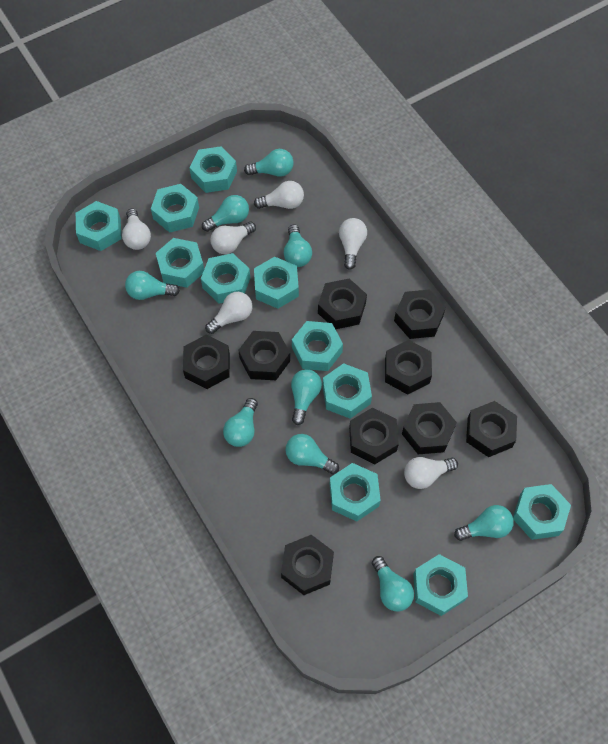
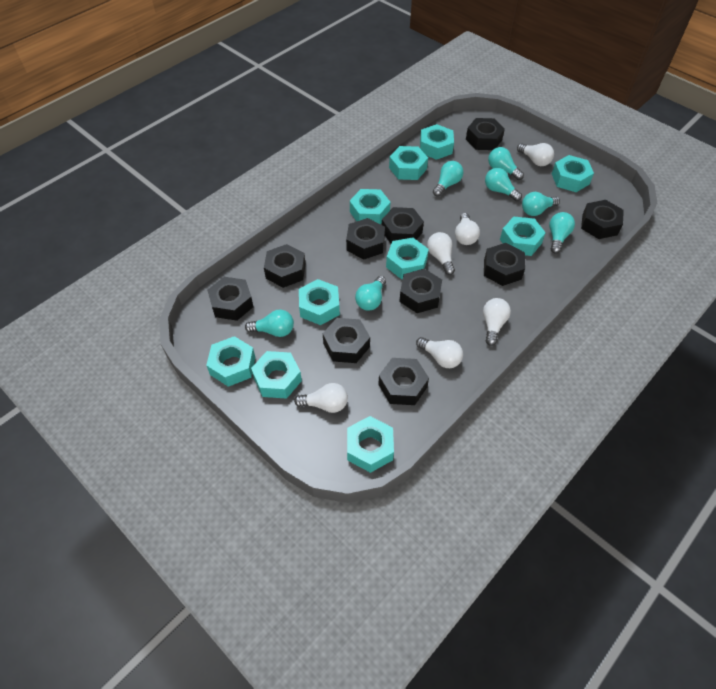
black nut: 9 -> 10
turquoise light bulb: 9 -> 7
turquoise nut: 11 -> 10

